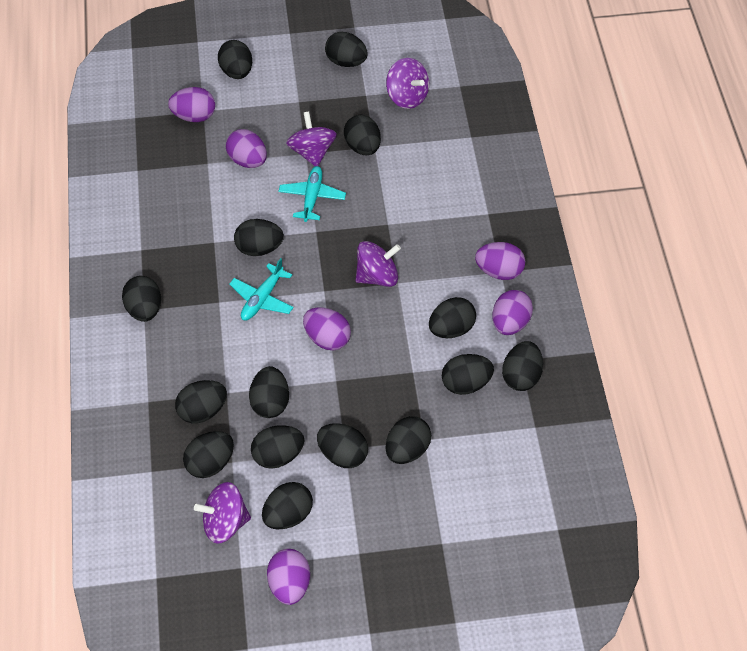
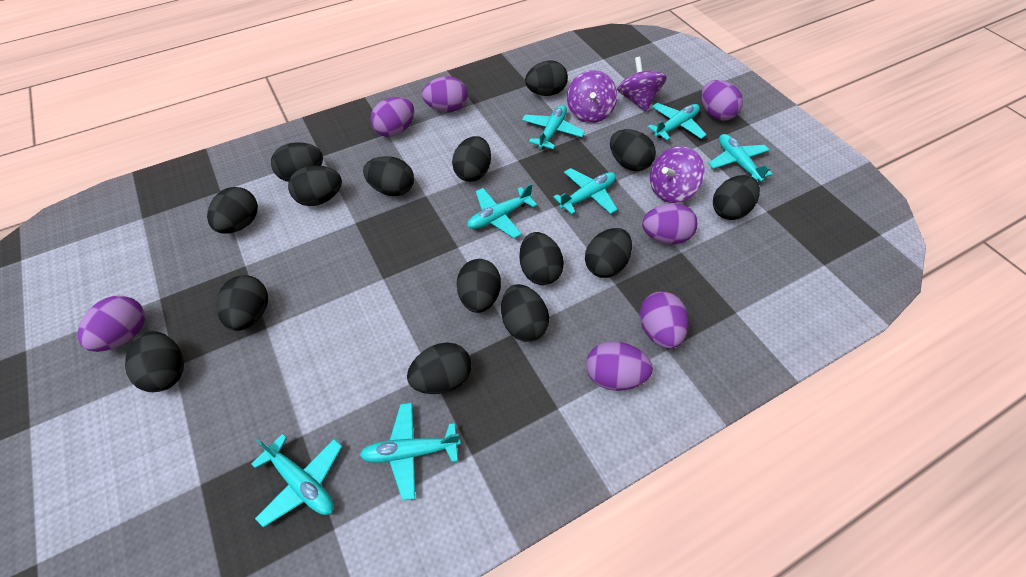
purple egg: 6 -> 7
purple spinning top: 4 -> 3
turquoise plane: 2 -> 7

